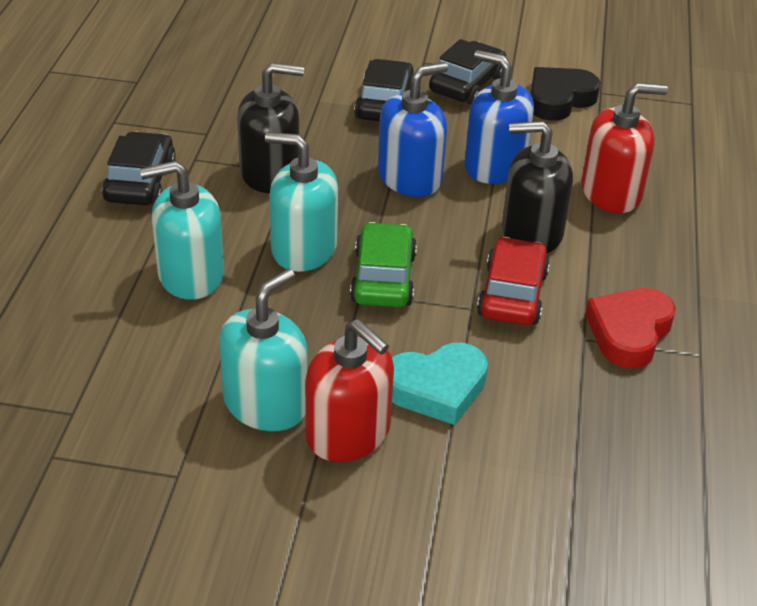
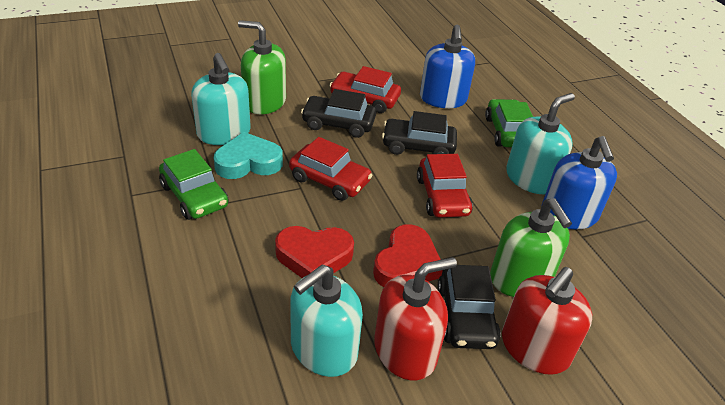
black heart: 1 -> 0
black soap dispenser: 2 -> 0
green car: 1 -> 2
green soap dispenser: 0 -> 2
red car: 1 -> 3
red heart: 1 -> 2

